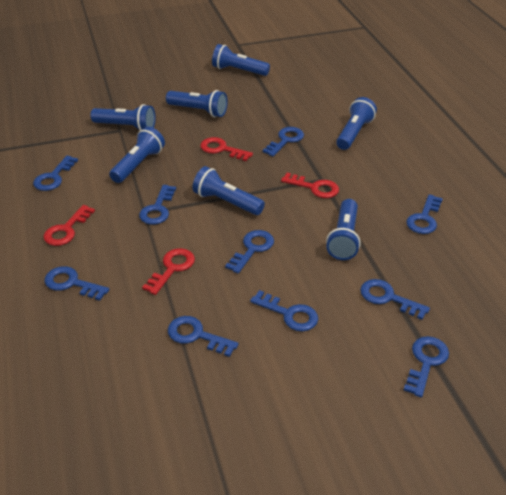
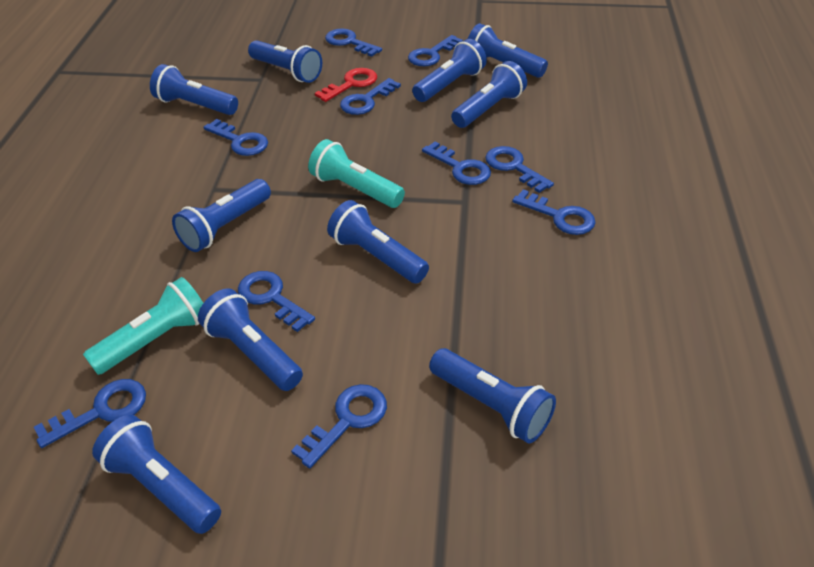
blue flashlight: 7 -> 10
red key: 4 -> 1
turquoise flashlight: 0 -> 2

